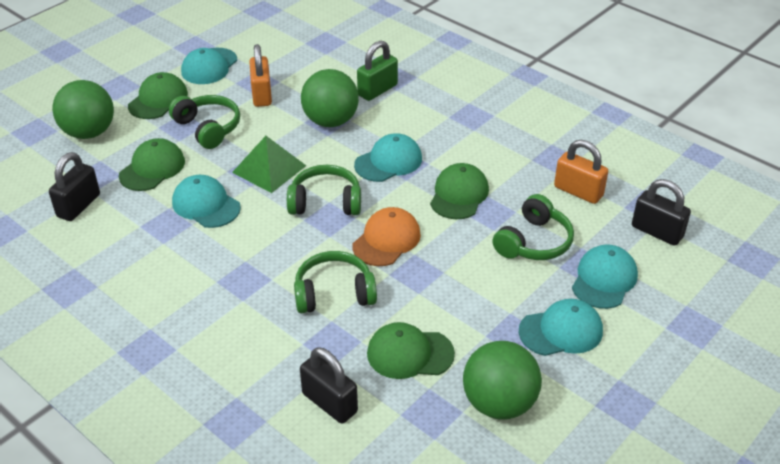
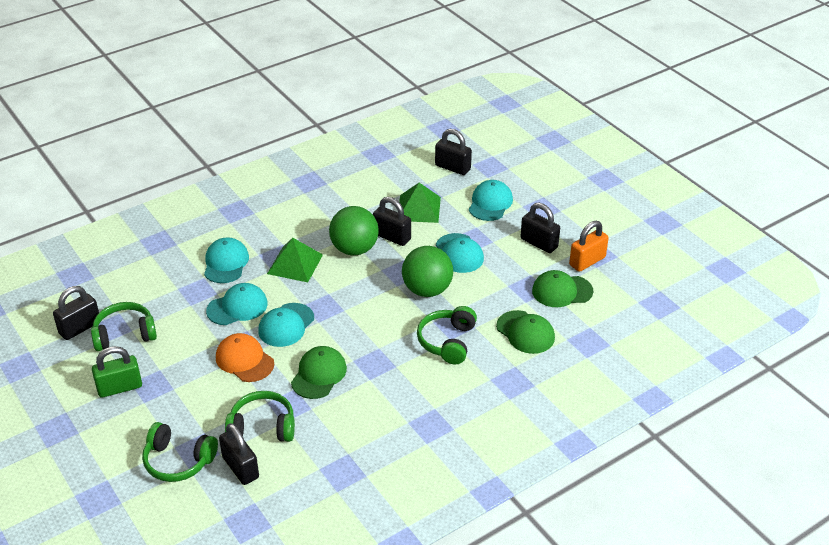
black padlock: 3 -> 5
green ball: 3 -> 2
green cap: 4 -> 3
green pyramid: 1 -> 2
orange padlock: 2 -> 1

